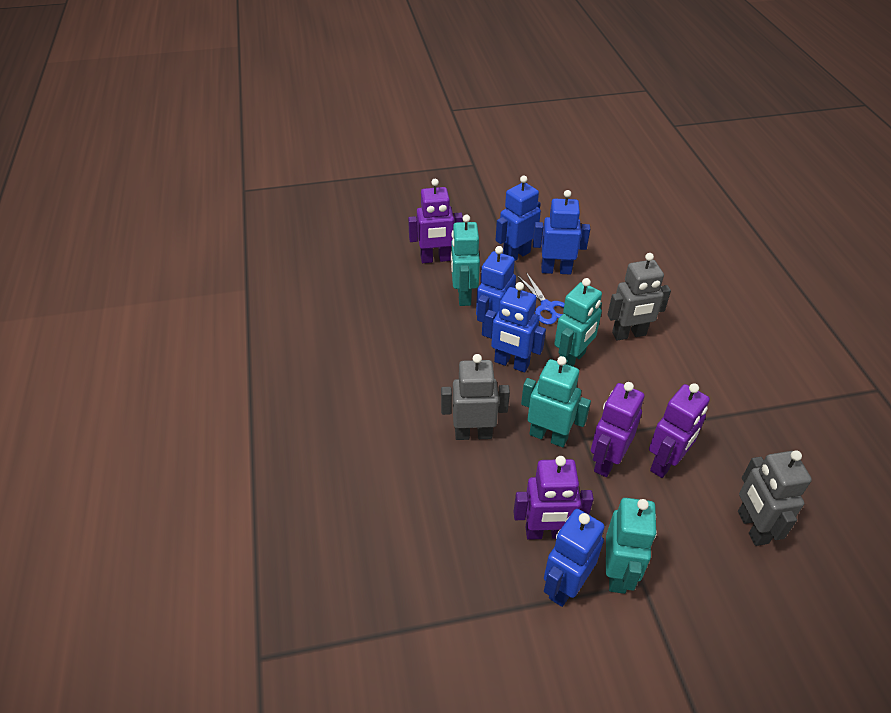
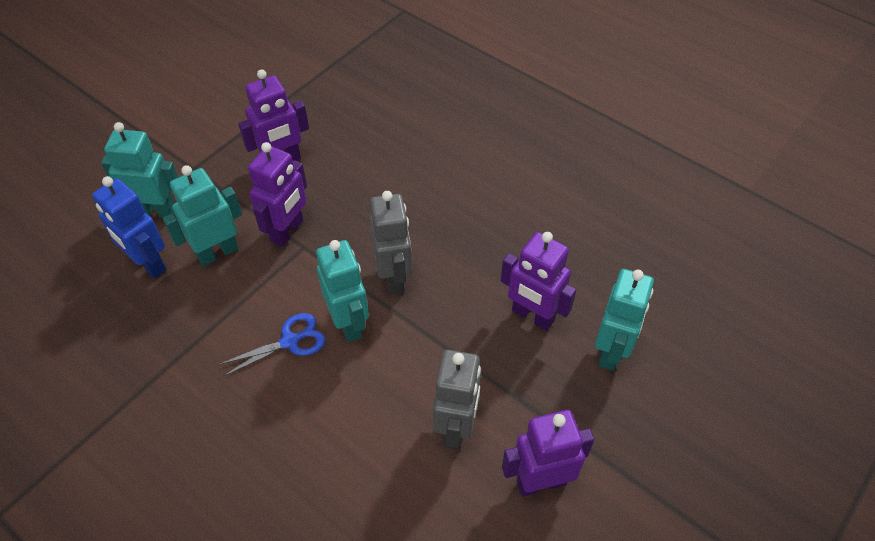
blue robot: 5 -> 1
grey robot: 3 -> 2

